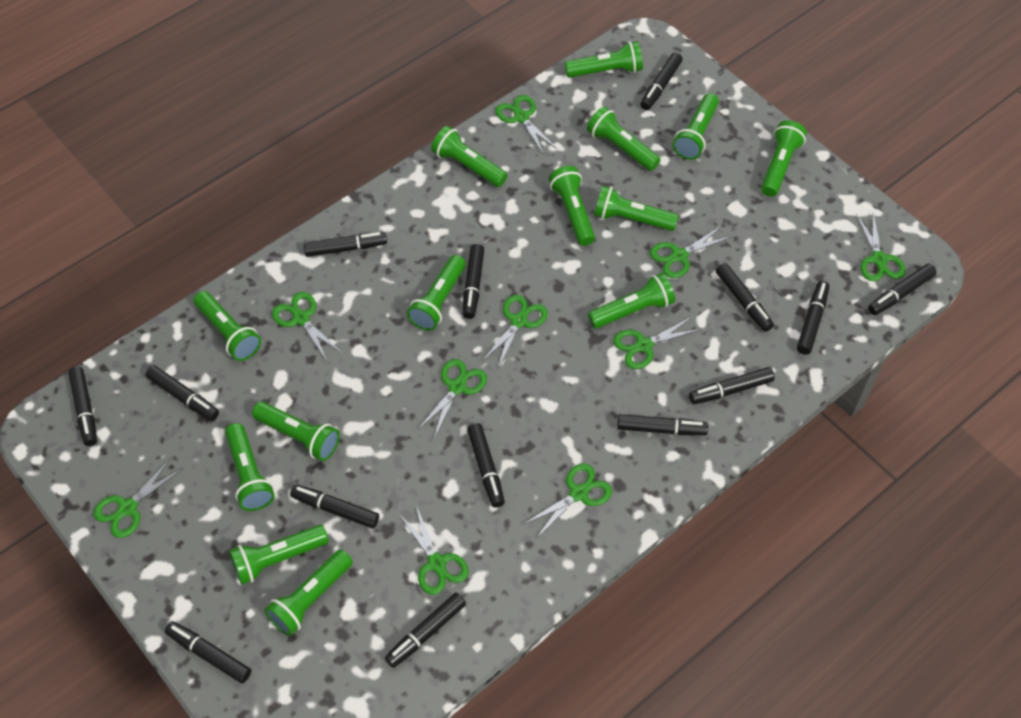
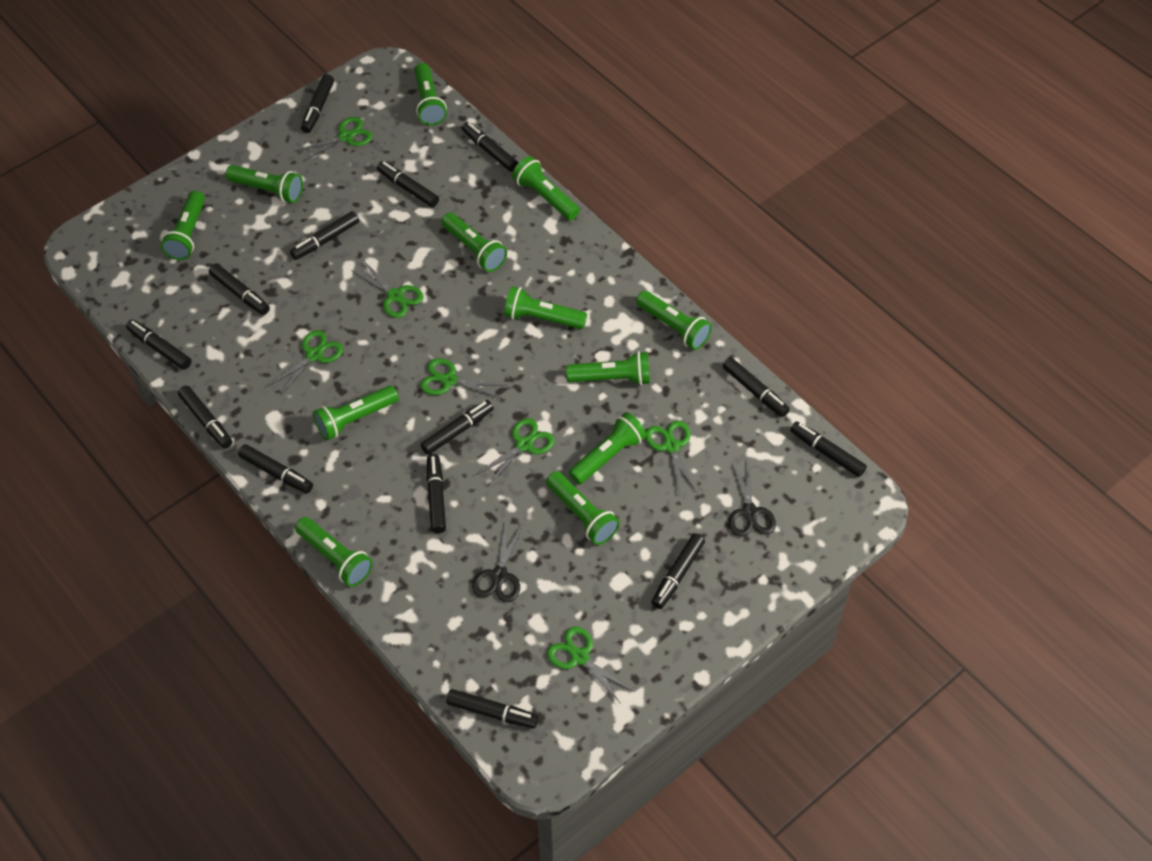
black scissors: 0 -> 2
green flashlight: 14 -> 12
green scissors: 10 -> 7

